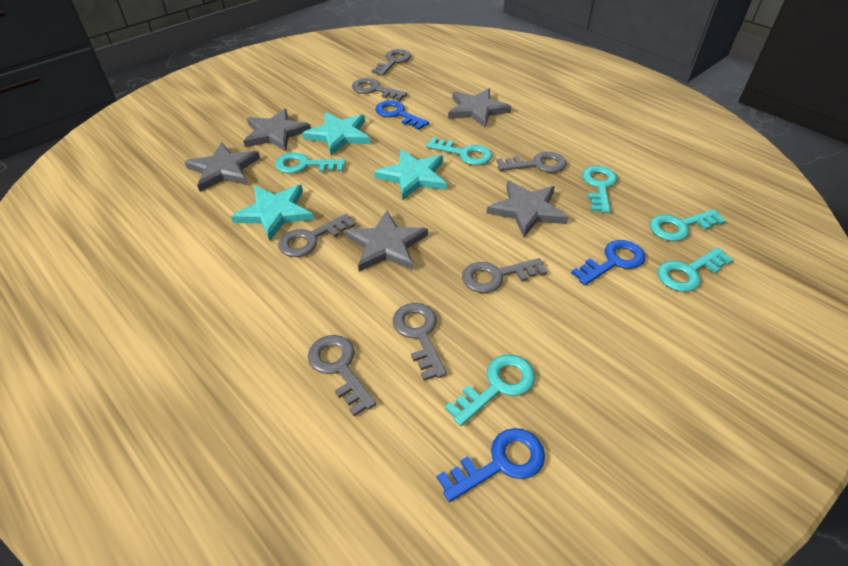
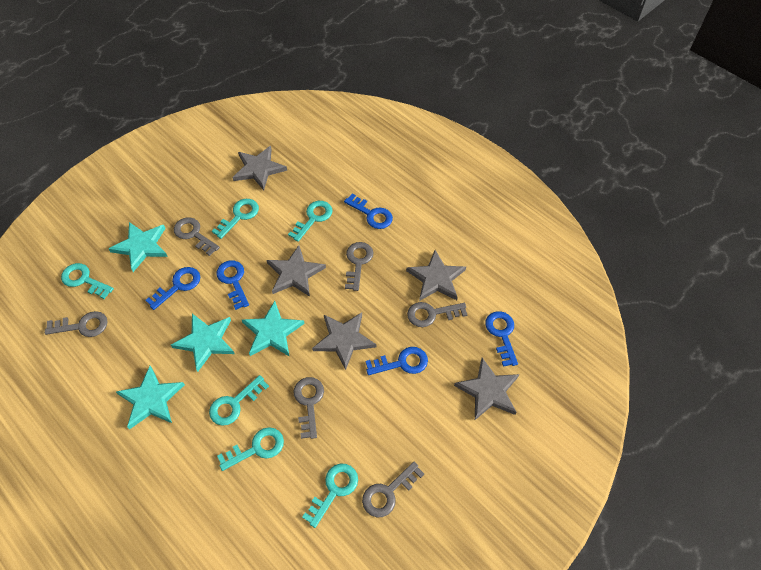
blue key: 3 -> 5
grey key: 7 -> 6
turquoise star: 3 -> 4

